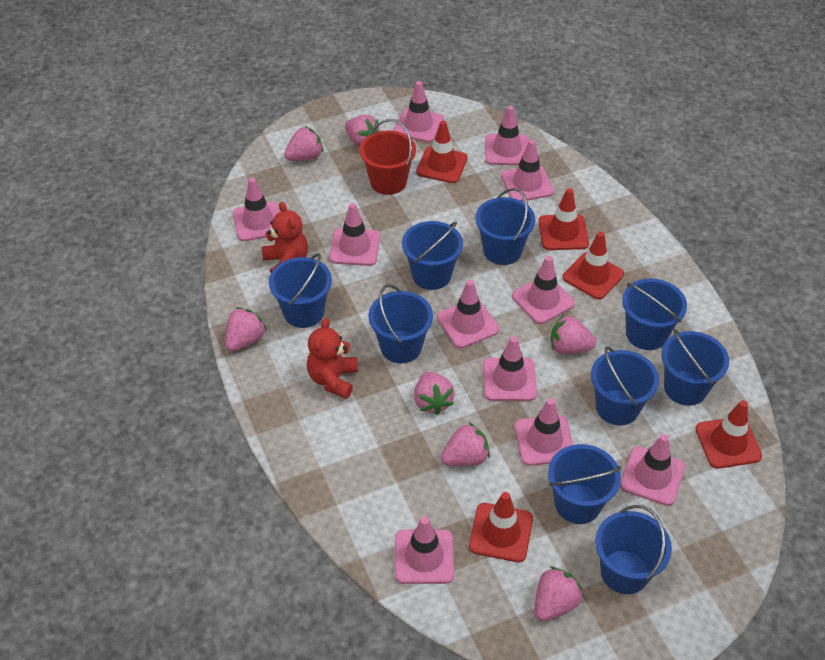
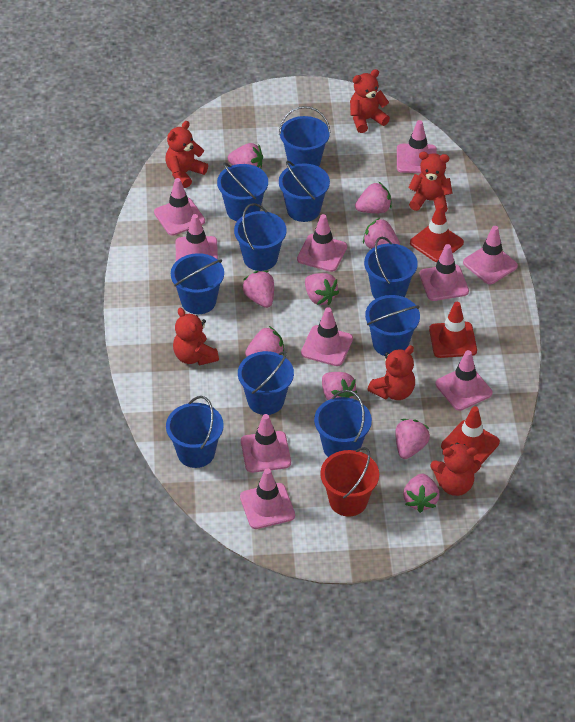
blue bucket: 9 -> 10
pink strawberry: 7 -> 9
pink traffic cone: 11 -> 10
red teddy bear: 2 -> 6
red traffic cone: 5 -> 3

